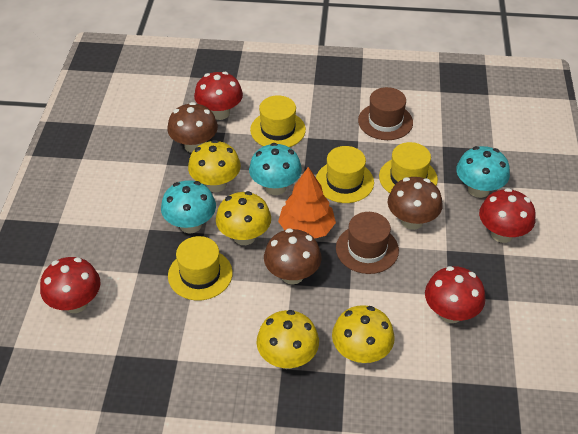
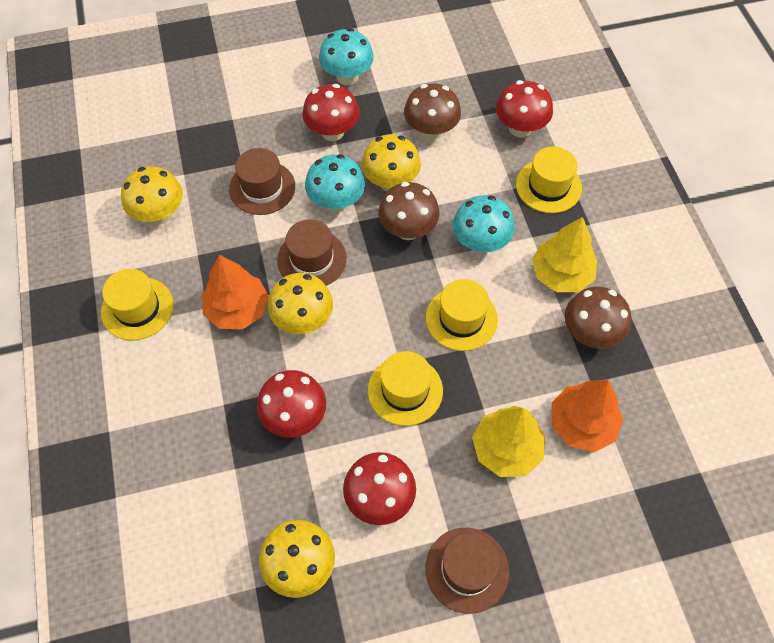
brown hat: 2 -> 3
orange tree: 1 -> 2
yellow tree: 0 -> 2

